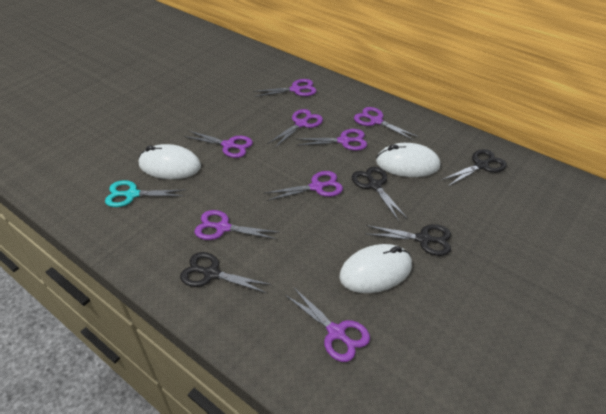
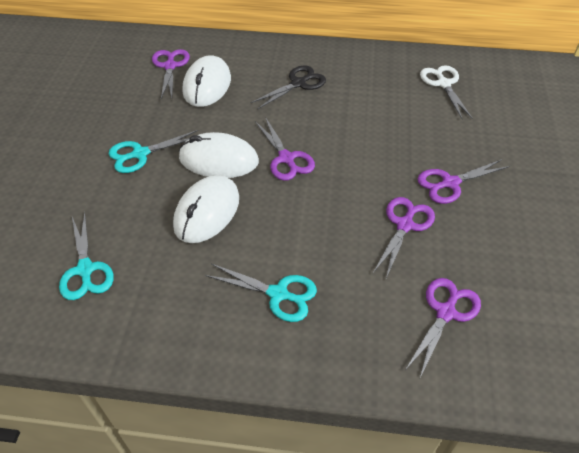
black scissors: 4 -> 1
purple scissors: 8 -> 5
turquoise scissors: 1 -> 3
white scissors: 0 -> 1

